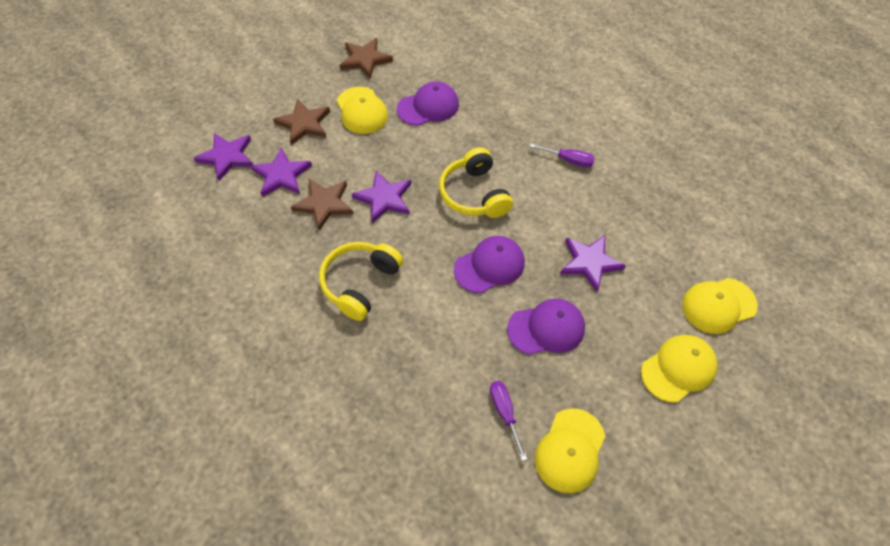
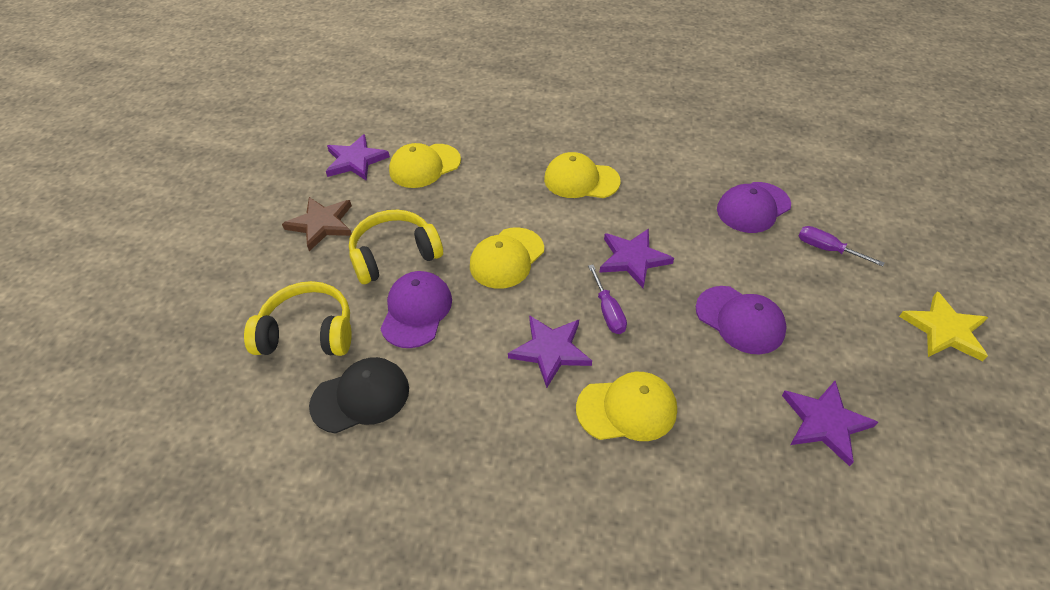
black cap: 0 -> 1
brown star: 3 -> 1
yellow star: 0 -> 1

